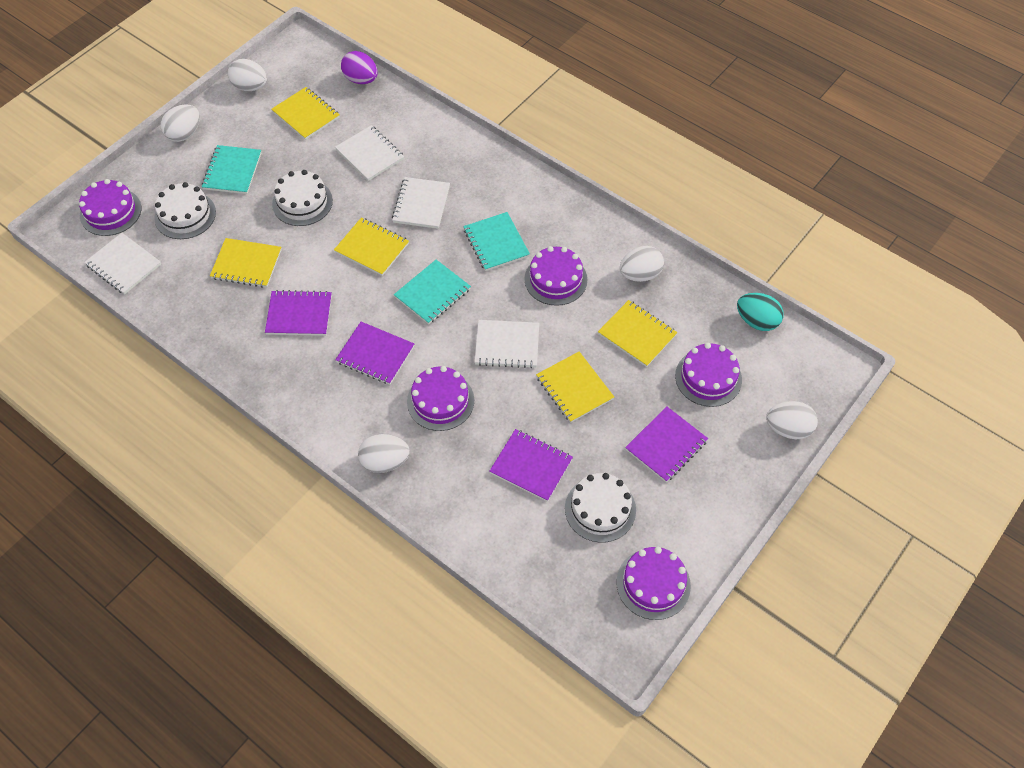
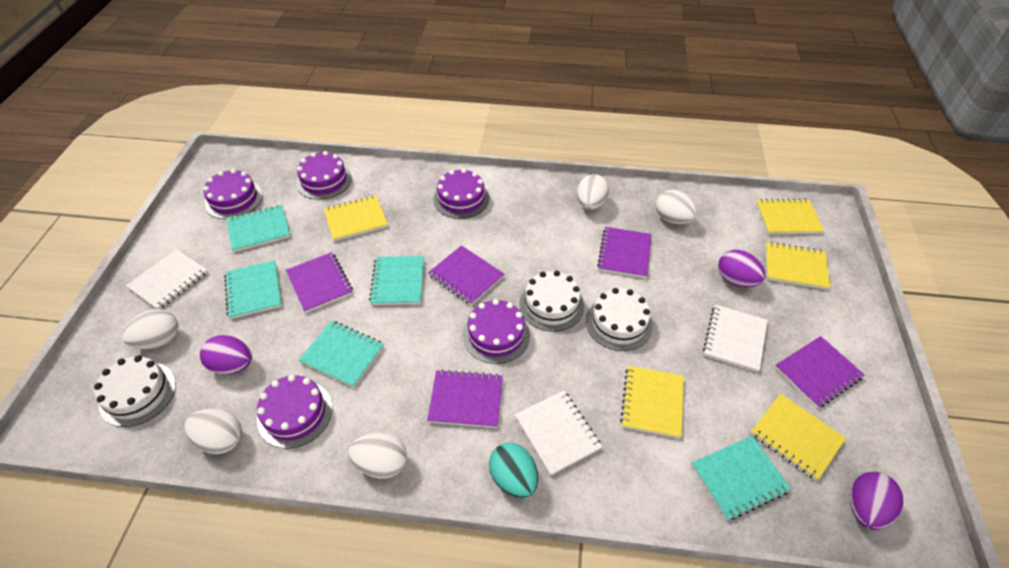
purple egg: 1 -> 3
purple notebook: 4 -> 5
turquoise notebook: 3 -> 5
white notebook: 4 -> 3

